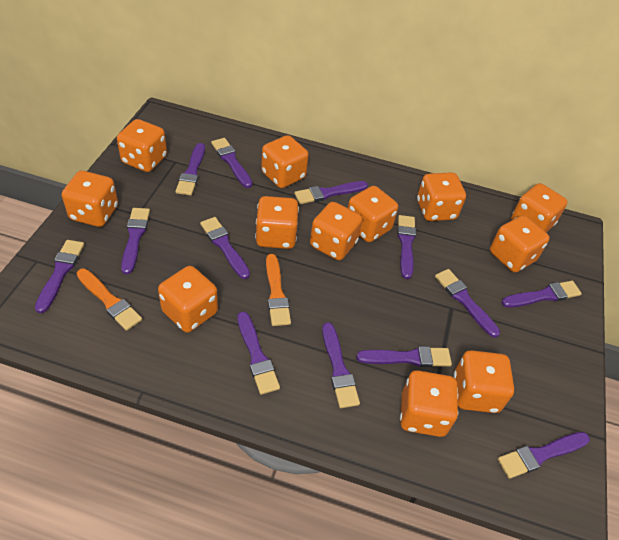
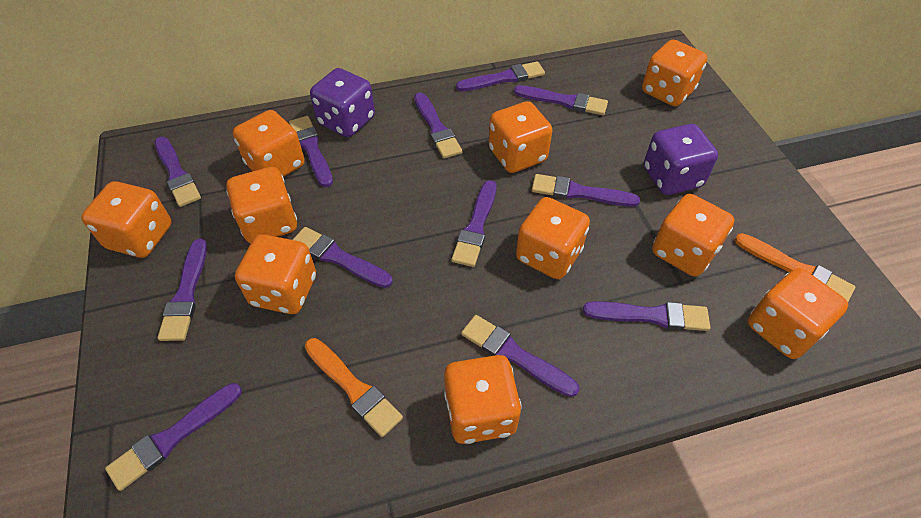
orange dice: 12 -> 10
purple brush: 13 -> 12
purple dice: 0 -> 2

